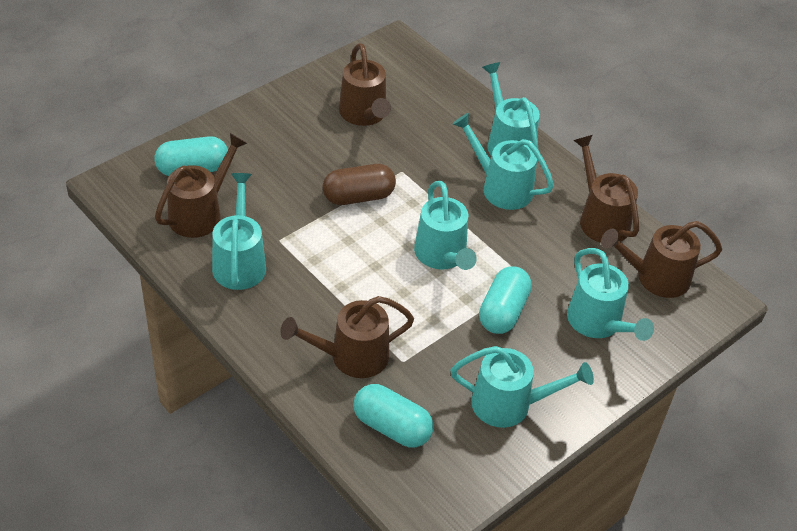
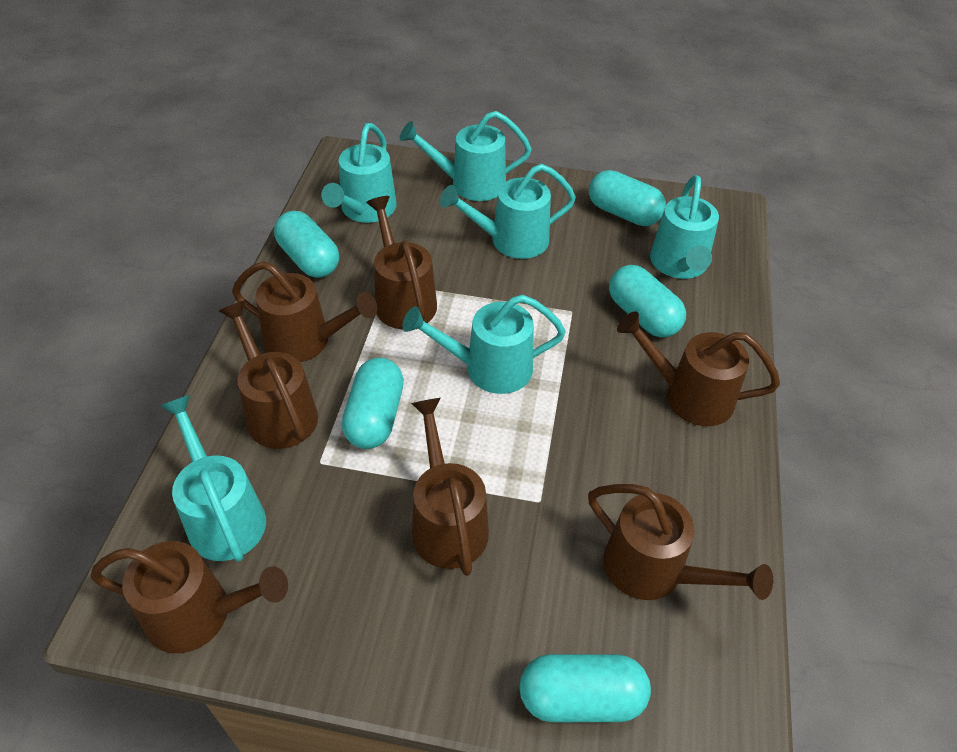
brown capsule: 1 -> 0
brown watering can: 5 -> 7
turquoise capsule: 3 -> 5

